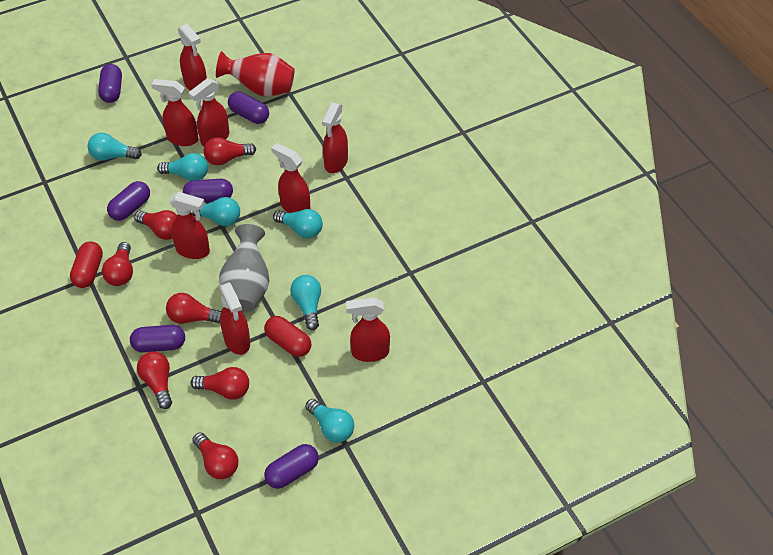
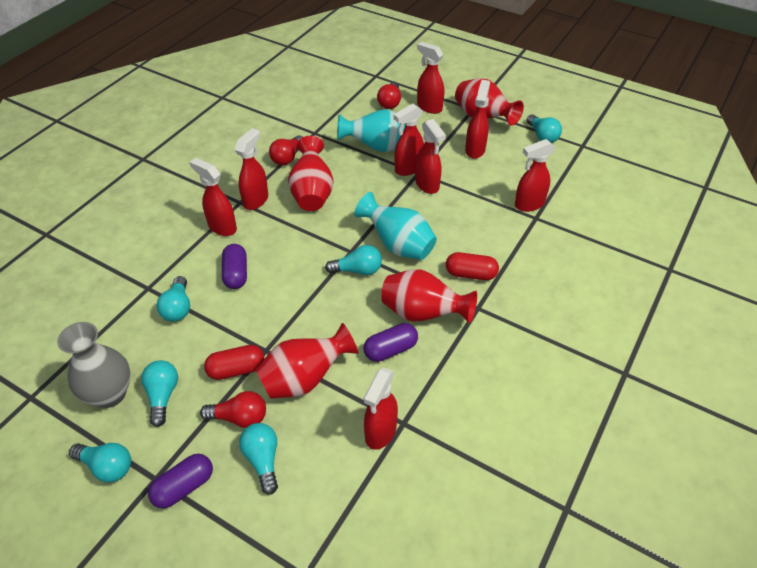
purple capsule: 6 -> 3
red light bulb: 7 -> 3
red vase: 1 -> 4
turquoise vase: 0 -> 2

